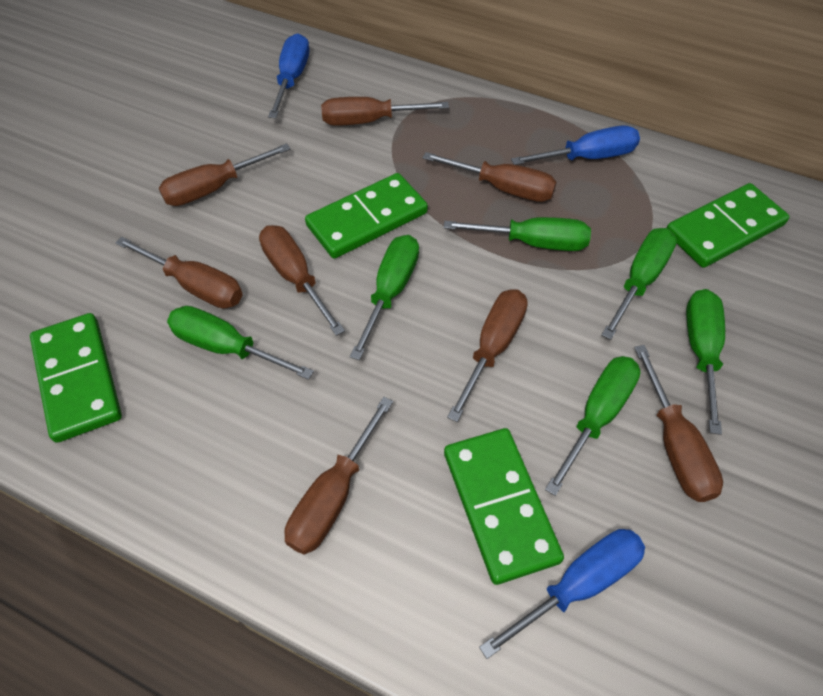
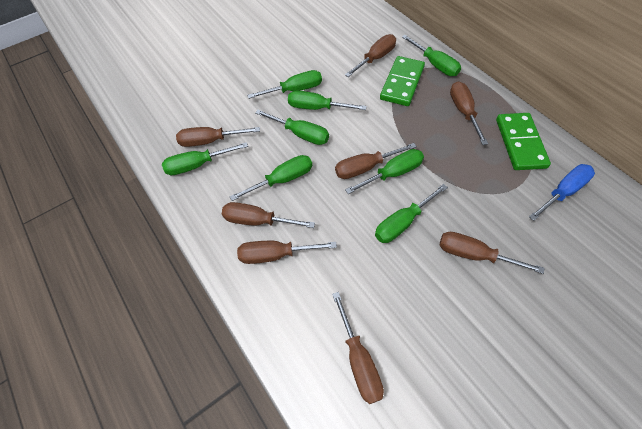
blue screwdriver: 3 -> 1
green domino: 4 -> 2
green screwdriver: 6 -> 8

